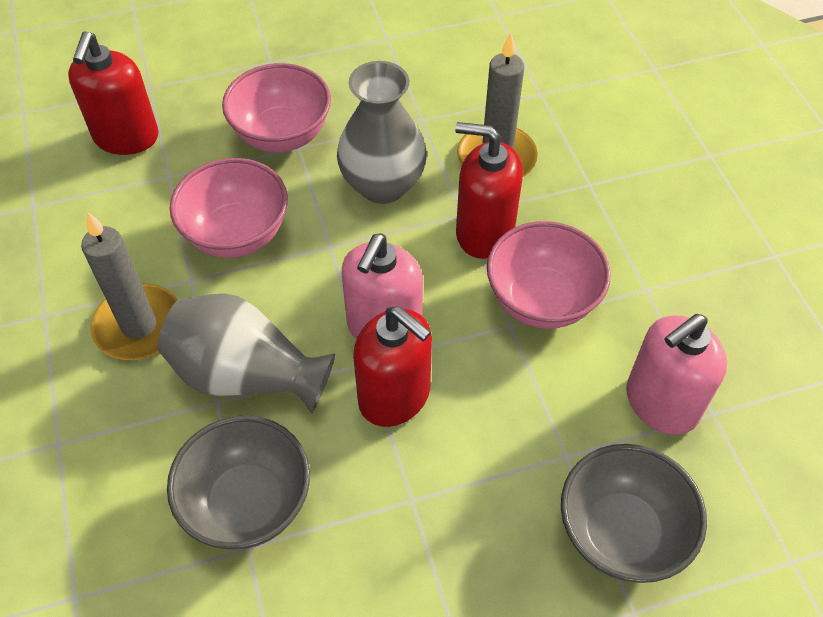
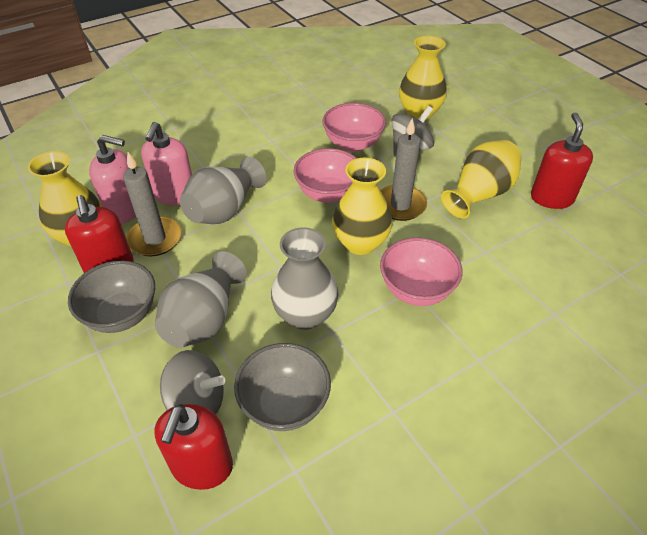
grey spinning top: 0 -> 2
grey vase: 2 -> 3
yellow vase: 0 -> 4

